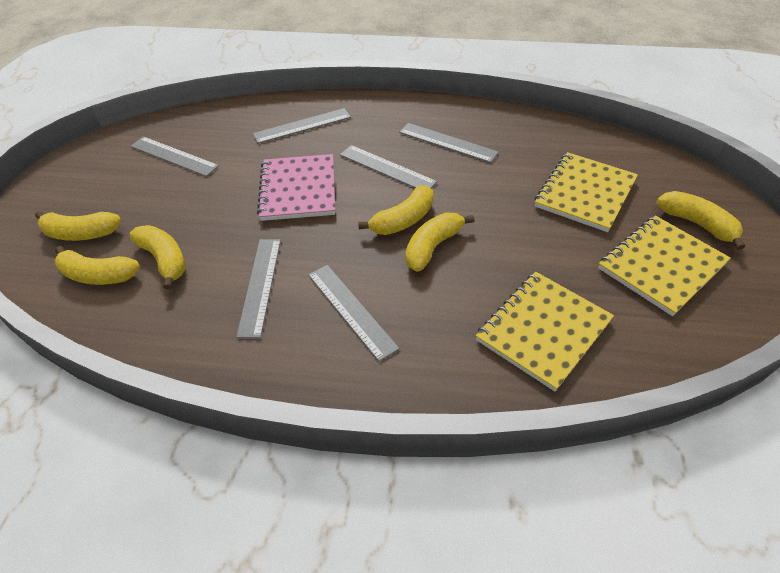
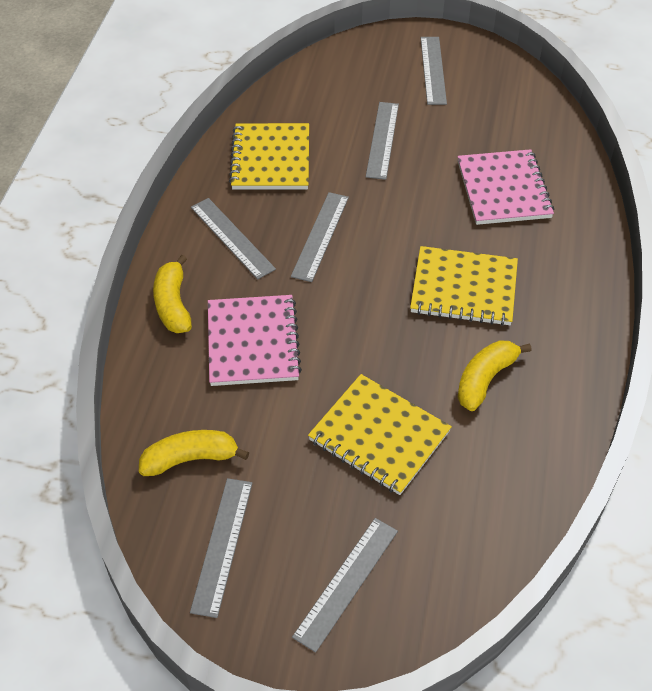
pink notebook: 1 -> 2
yellow banana: 6 -> 3

